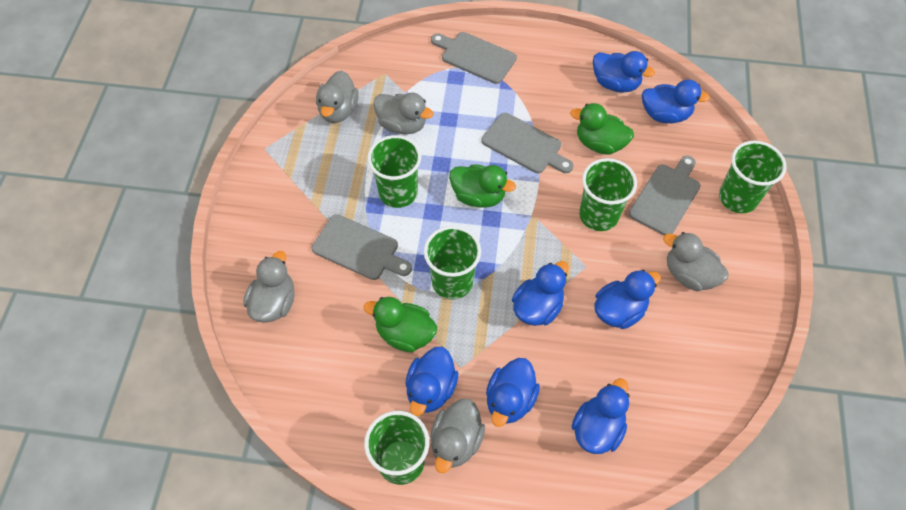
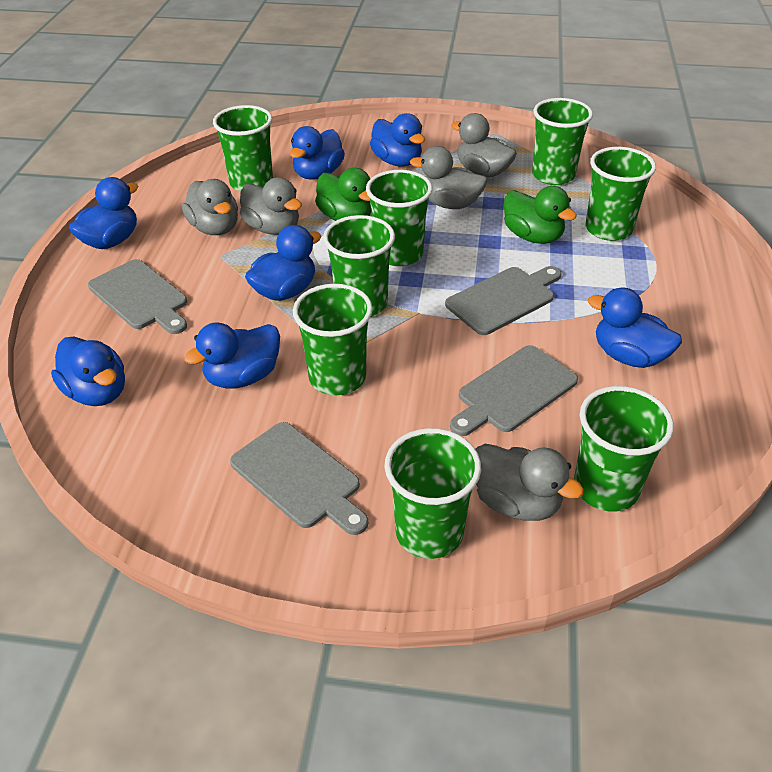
green cup: 5 -> 8
green duck: 3 -> 2

